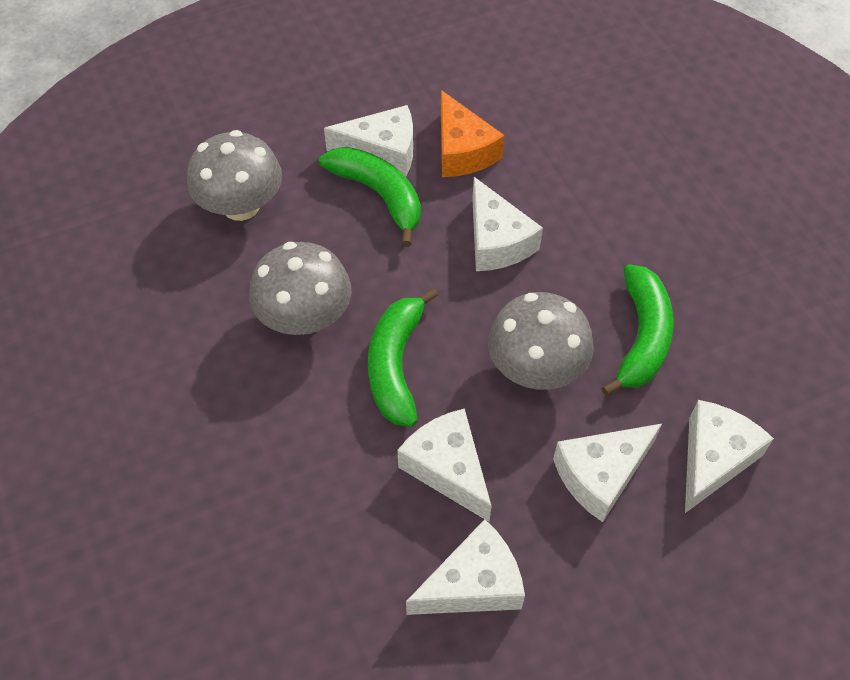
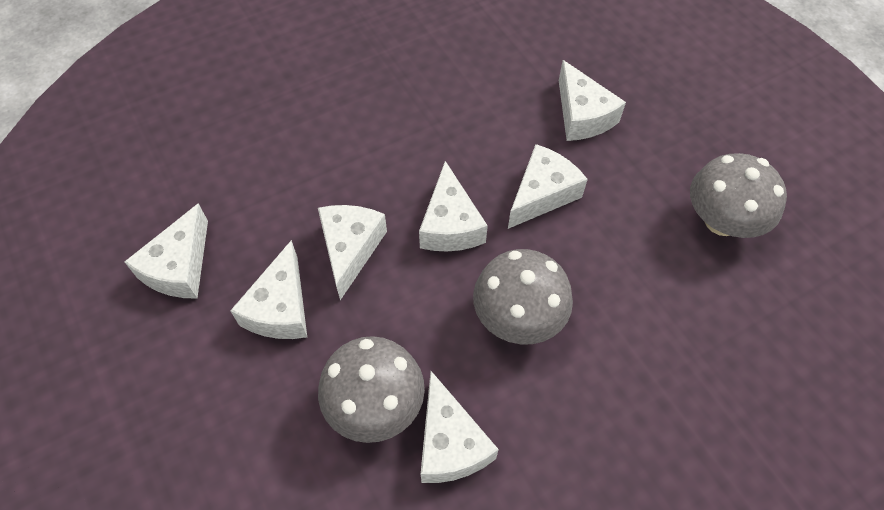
green banana: 3 -> 0
orange cheese: 1 -> 0
white cheese: 6 -> 7

